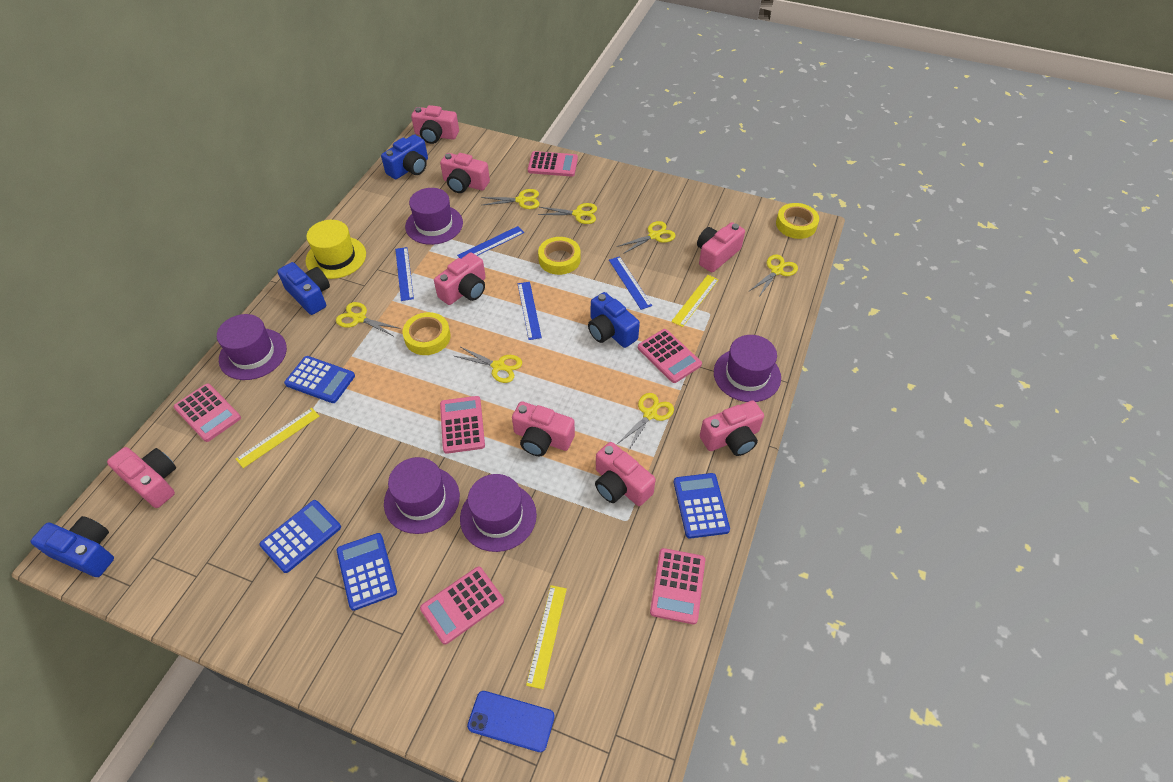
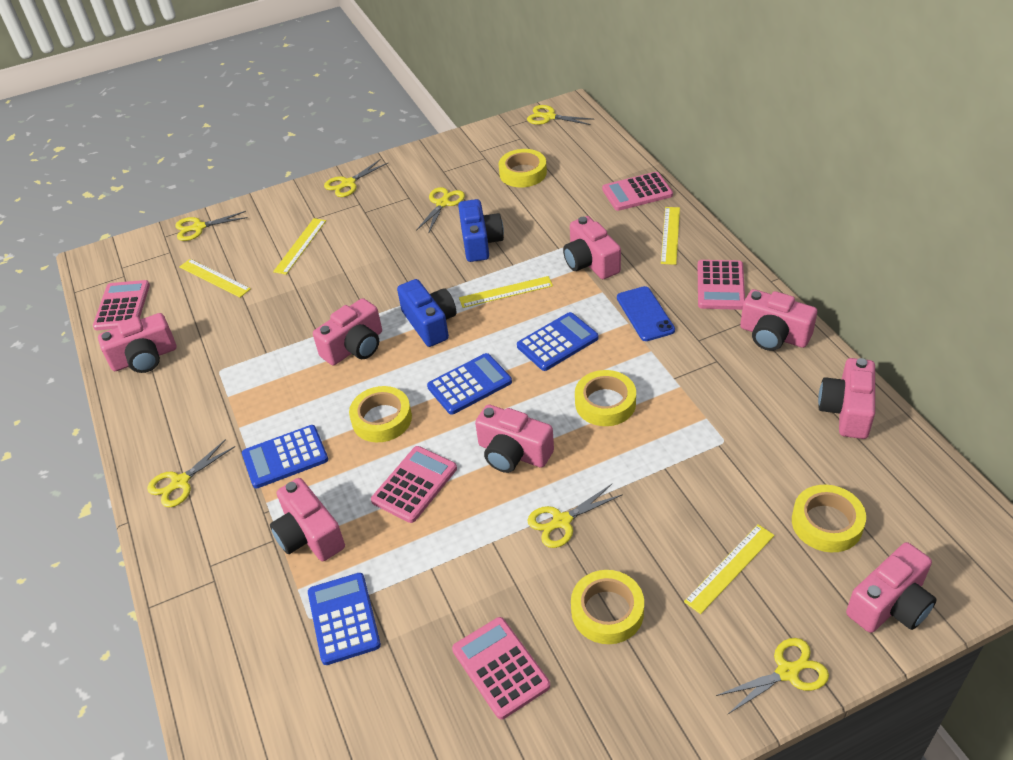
blue camera: 4 -> 2
blue ruler: 4 -> 0
pink calculator: 6 -> 5
purple hat: 5 -> 0
yellow hat: 1 -> 0
yellow ruler: 3 -> 5
yellow tape: 3 -> 5

